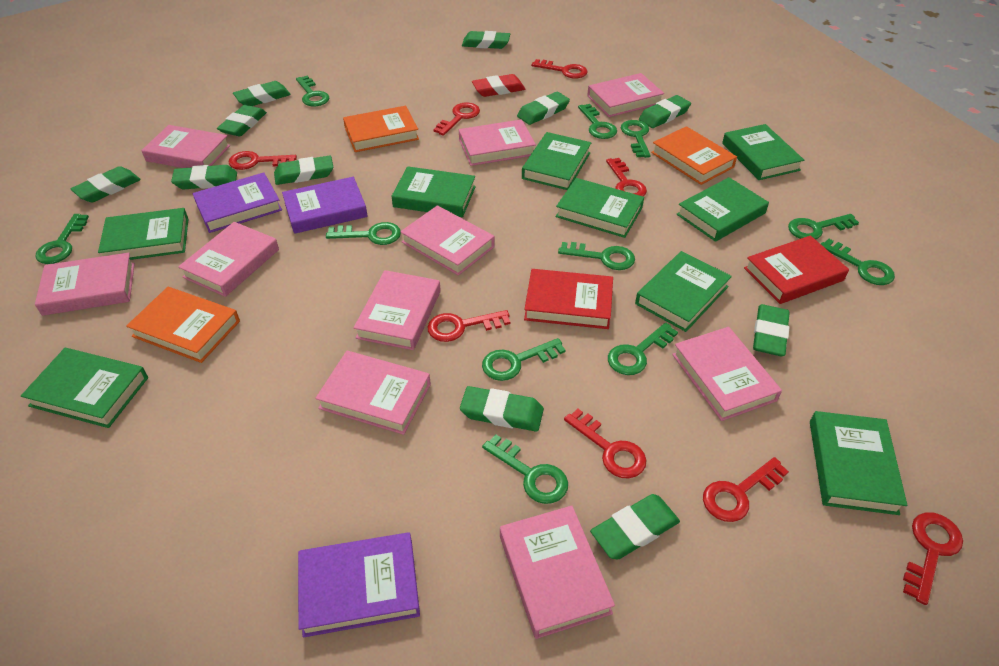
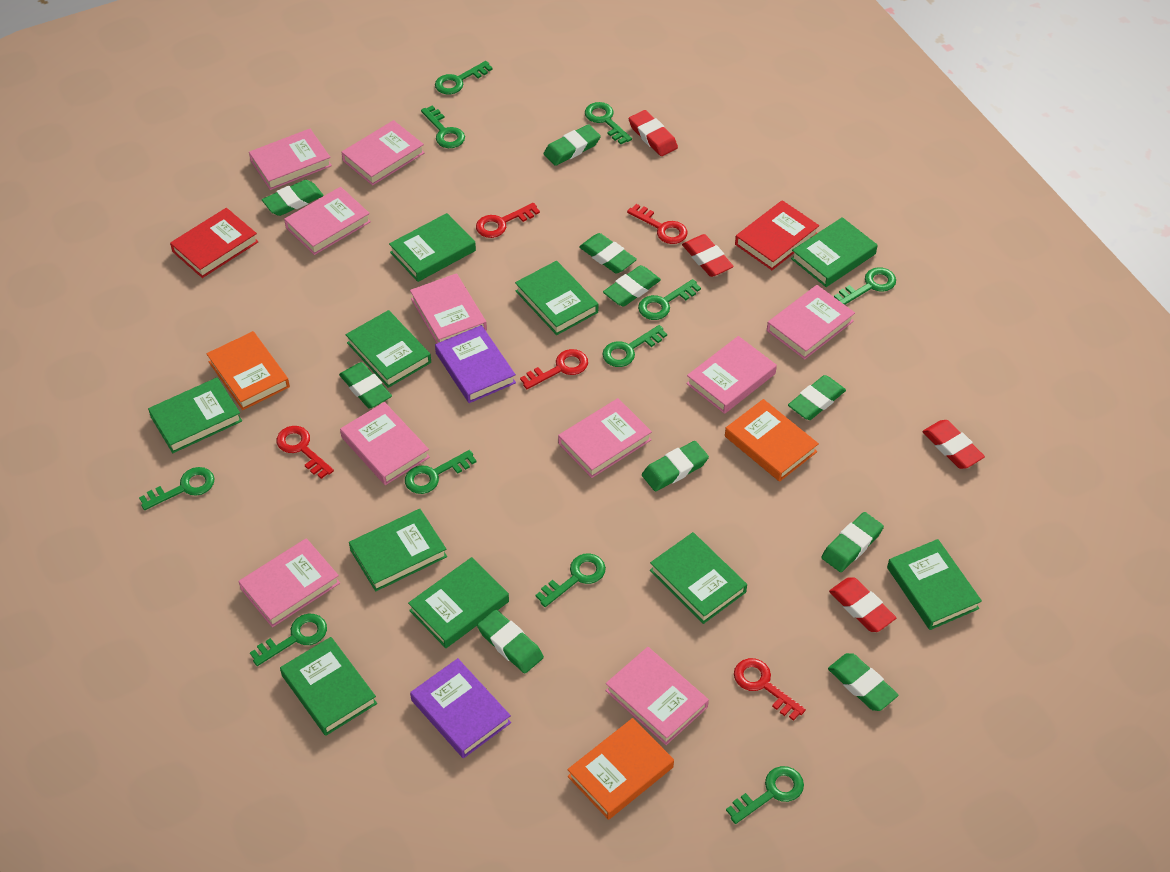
green book: 9 -> 10
green eraser: 11 -> 10
purple book: 3 -> 2
red eraser: 1 -> 4
red key: 8 -> 5

